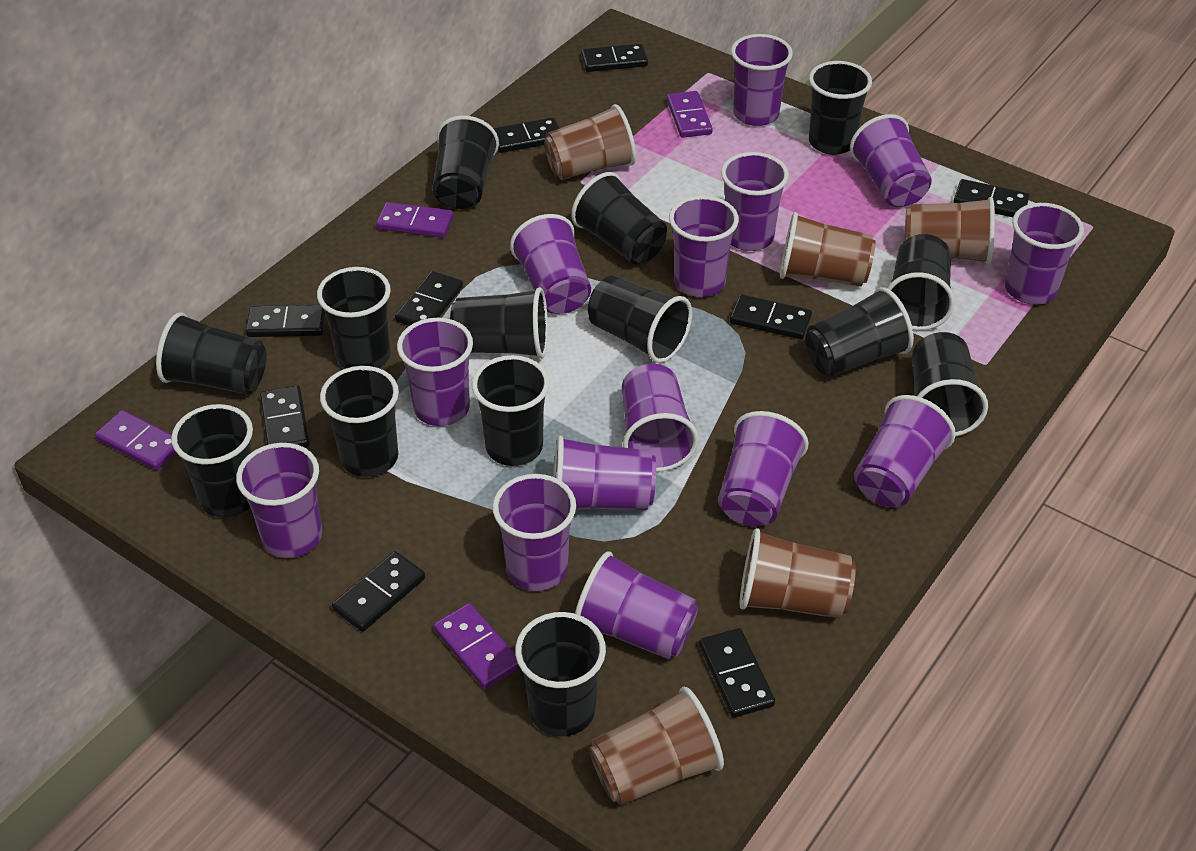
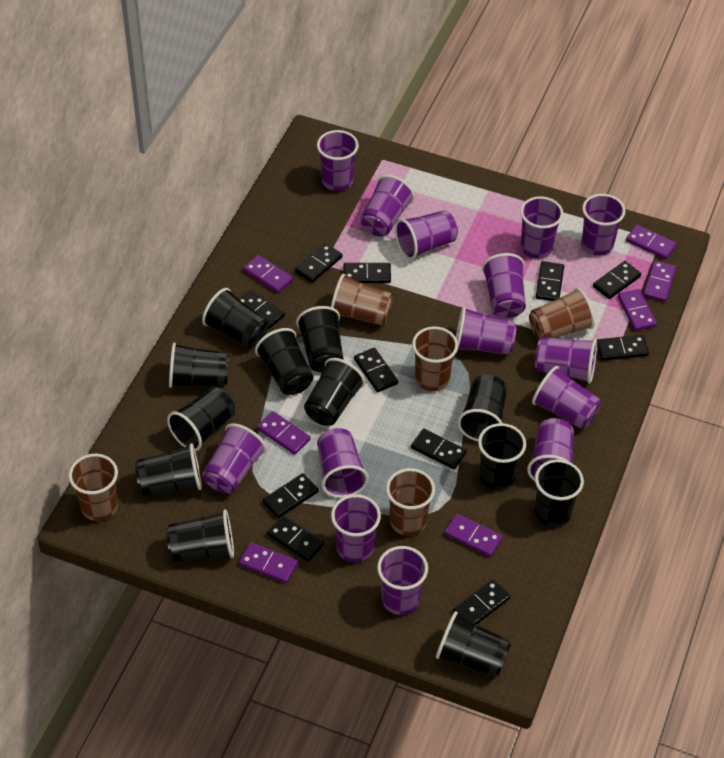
black cup: 14 -> 12
black domino: 9 -> 11
purple domino: 4 -> 7

